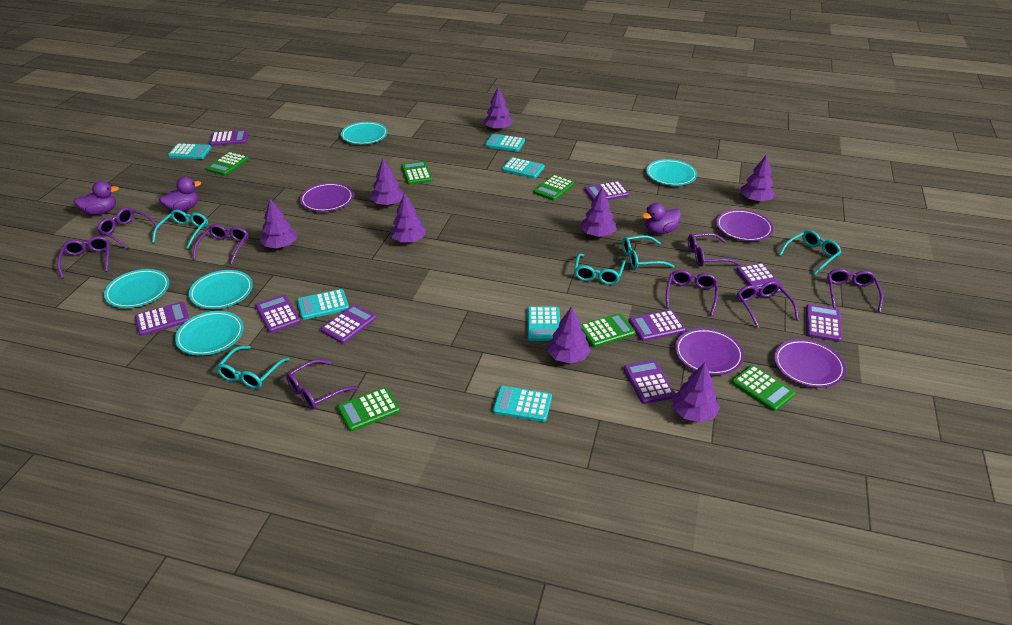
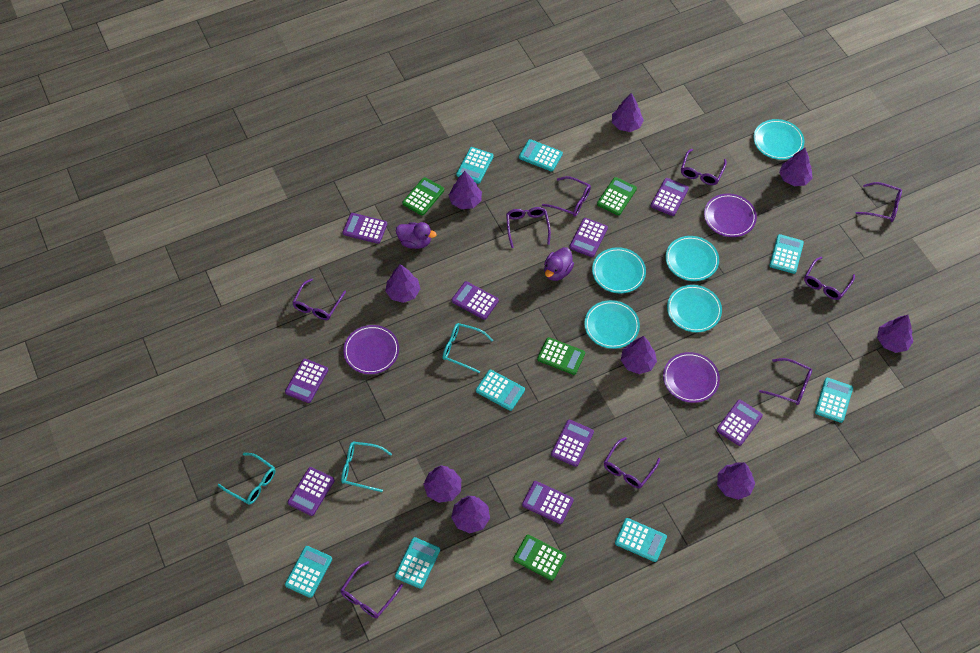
green calculator: 6 -> 4
purple duck: 3 -> 2
purple glasses: 8 -> 9
purple plate: 4 -> 3
purple tree: 8 -> 9
turquoise calculator: 6 -> 8
turquoise glasses: 5 -> 3

